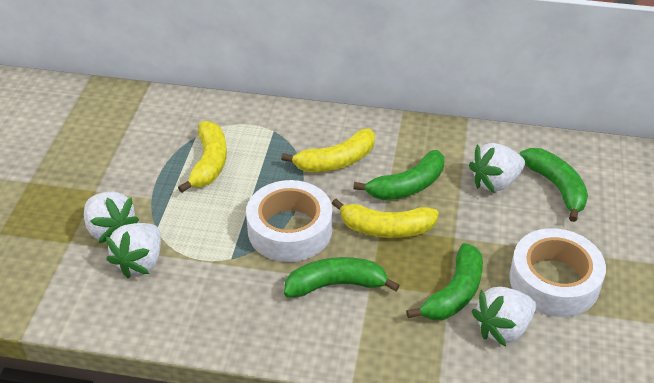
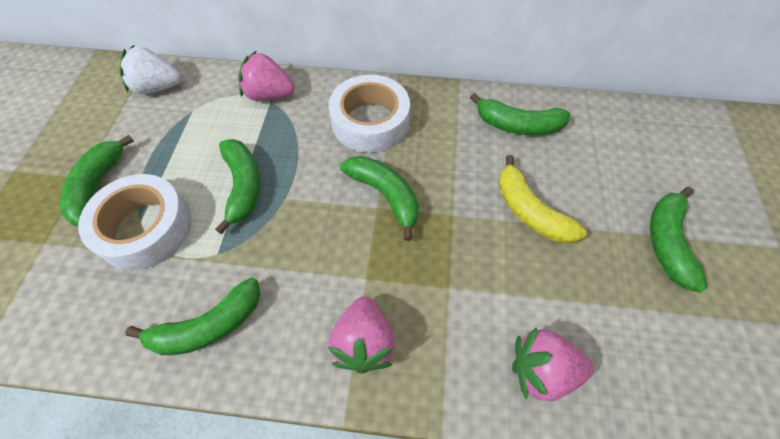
green banana: 4 -> 6
pink strawberry: 0 -> 3
white strawberry: 4 -> 1
yellow banana: 3 -> 1

